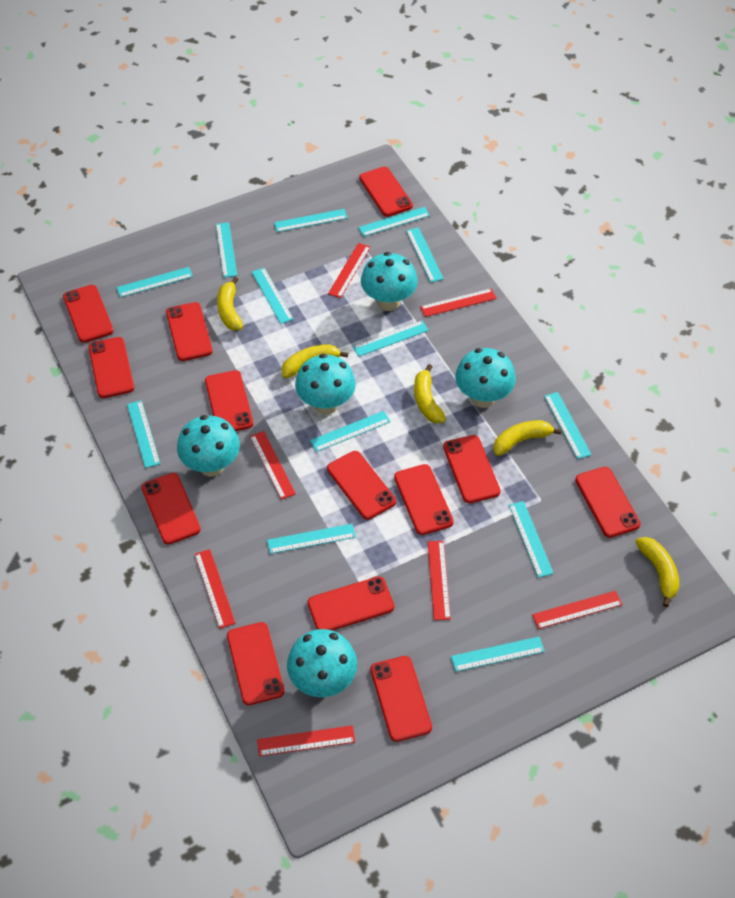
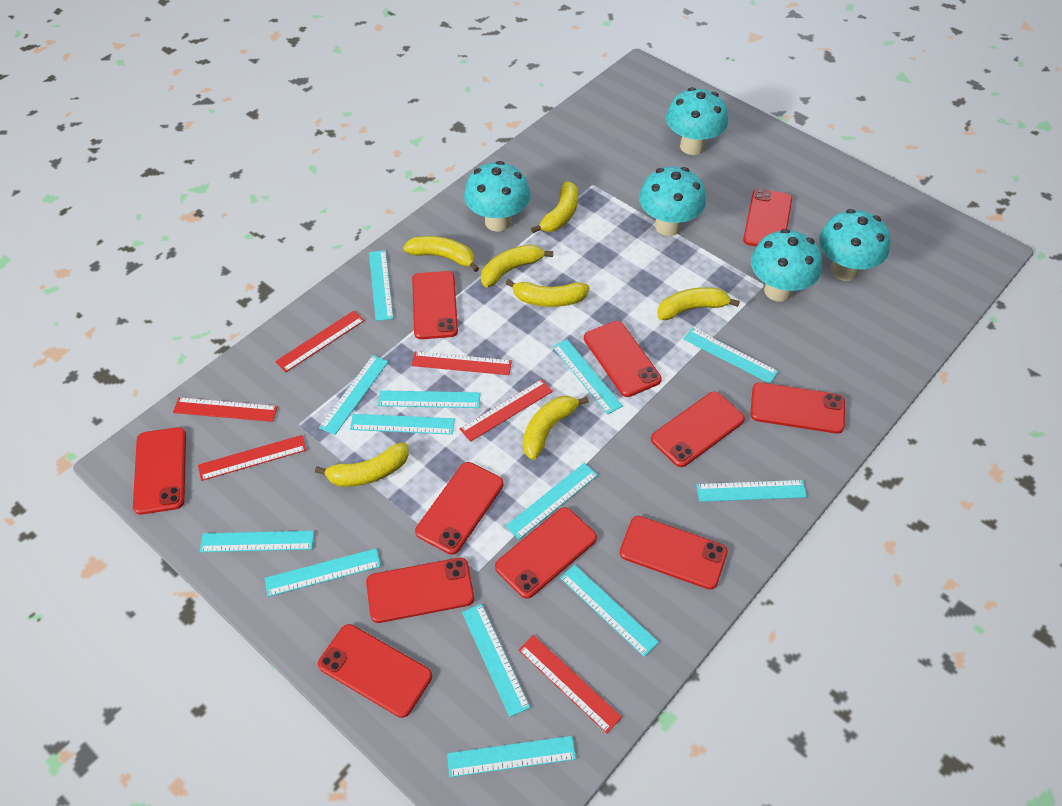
red phone: 13 -> 11
red ruler: 7 -> 6
yellow banana: 5 -> 7

